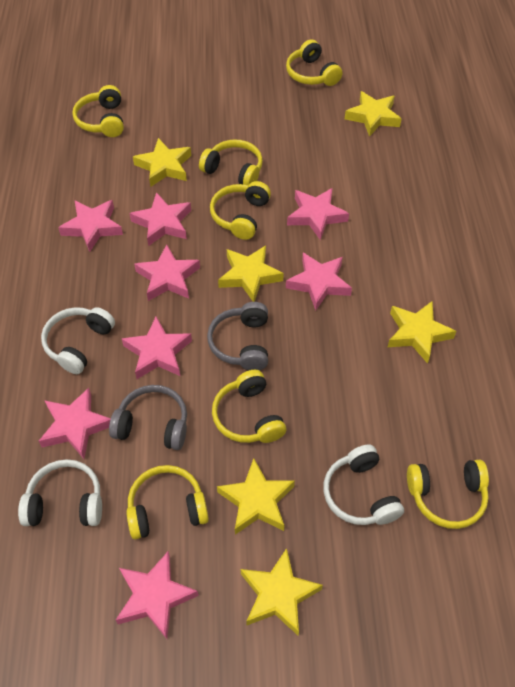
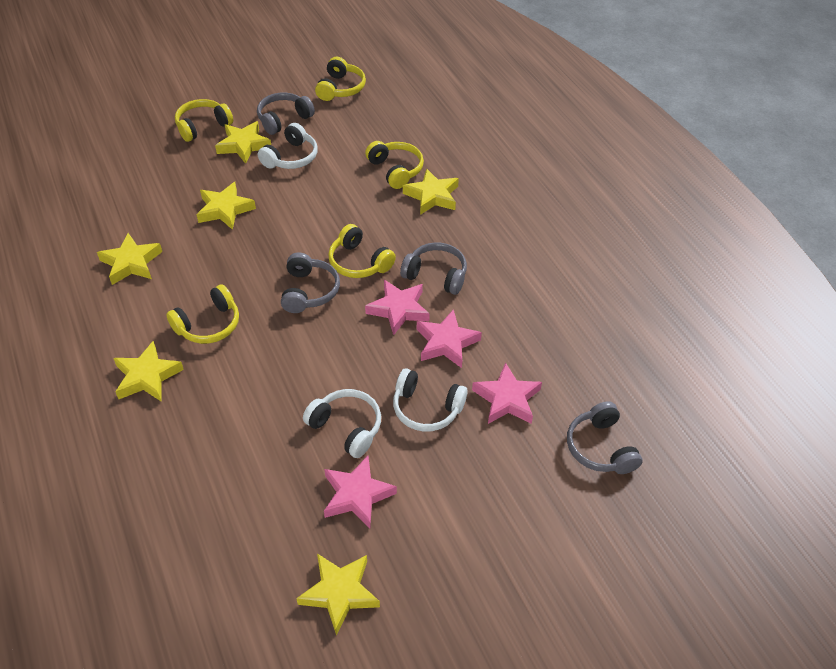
grey headphones: 2 -> 4
pink star: 8 -> 4
yellow headphones: 7 -> 5

